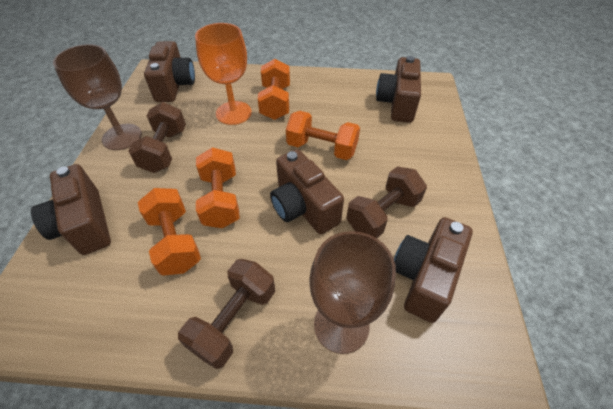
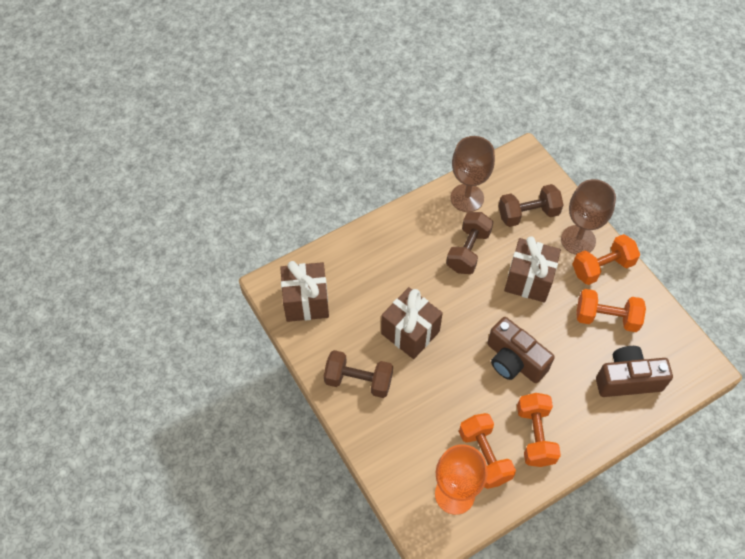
brown camera: 5 -> 2
brown gift: 0 -> 3

